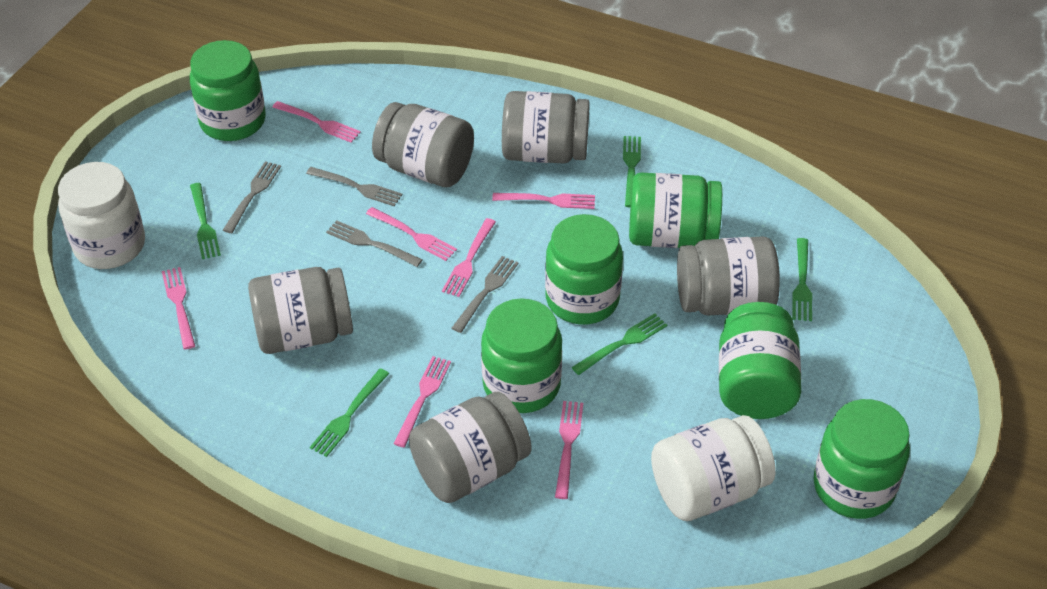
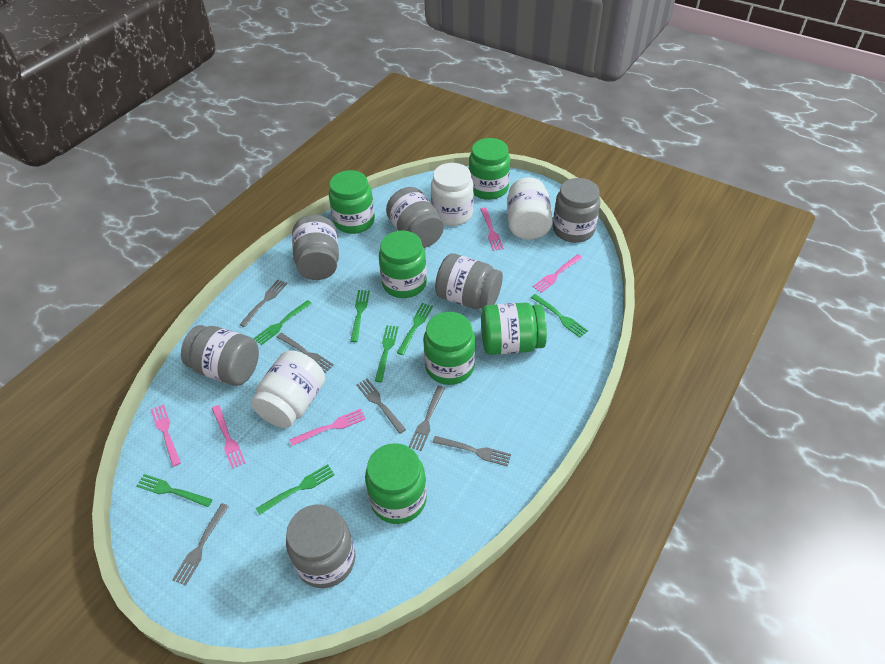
green fork: 5 -> 7
grey fork: 4 -> 6
grey jar: 5 -> 6
pink fork: 7 -> 5
white jar: 2 -> 3

